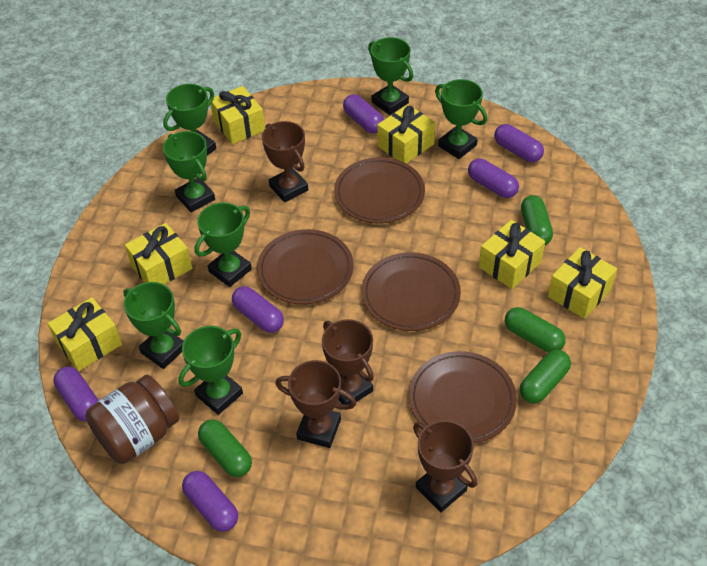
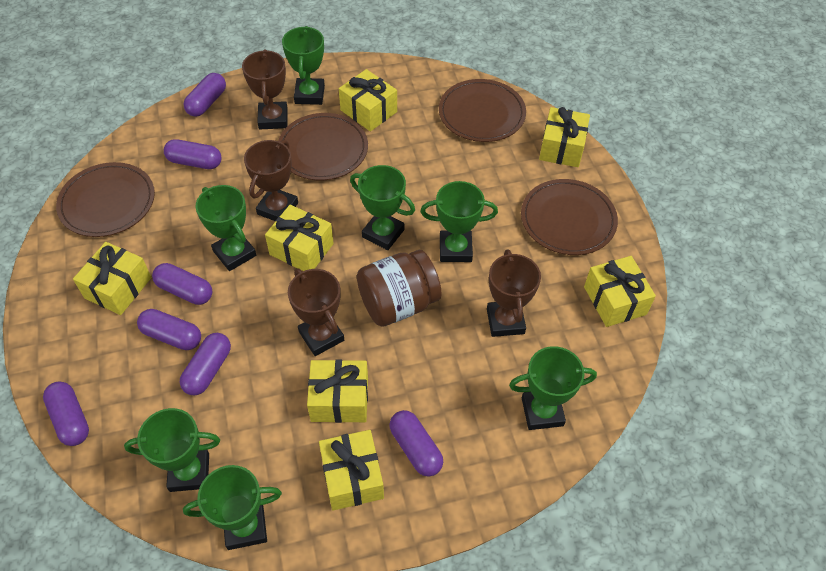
green capsule: 4 -> 0
purple capsule: 6 -> 7
yellow gift: 6 -> 7

